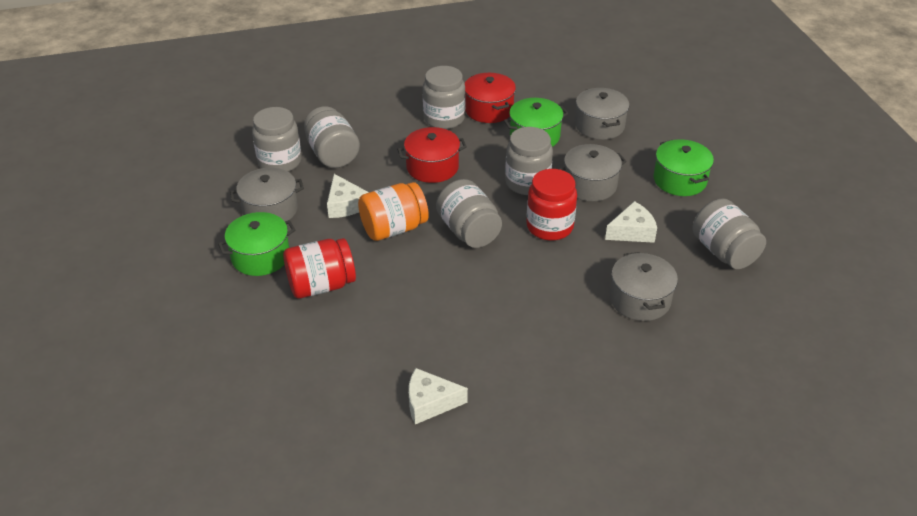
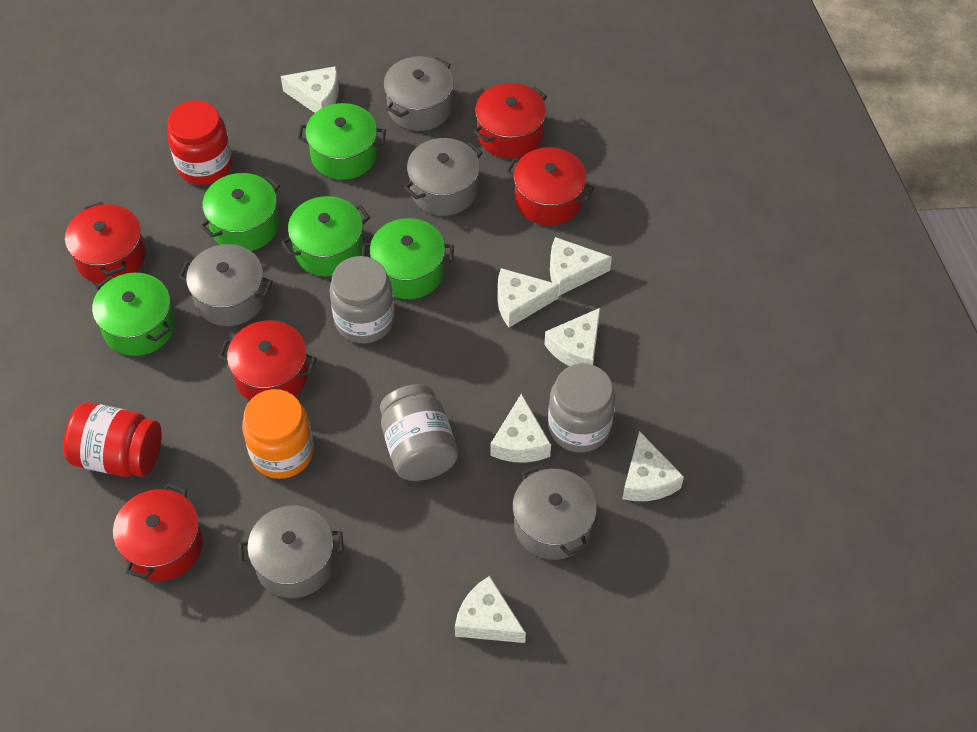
green pot: 3 -> 5
grey jar: 6 -> 3
grey pot: 4 -> 5
red pot: 2 -> 5
white cheese: 3 -> 7

